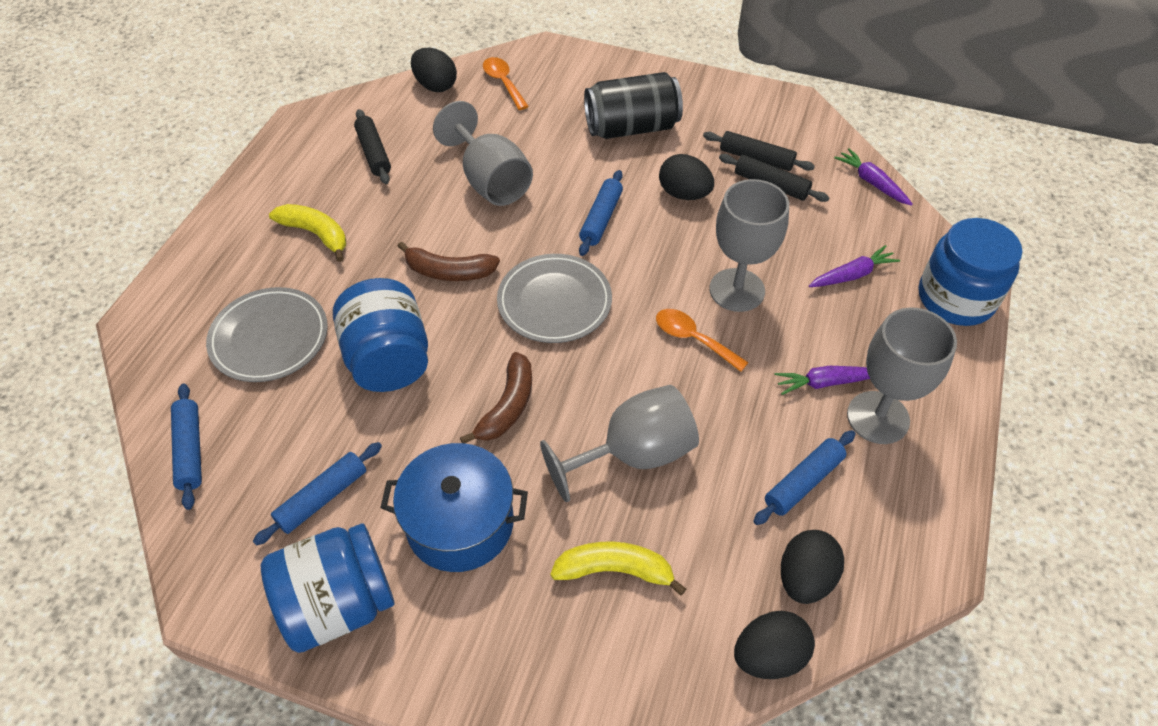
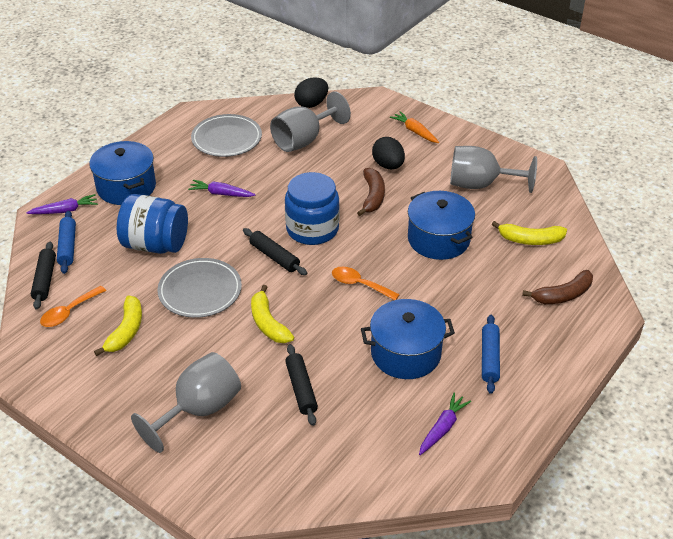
black can: 1 -> 0
black egg: 4 -> 2
blue jar: 3 -> 2
blue pot: 1 -> 3
blue rolling pin: 4 -> 2
grey goblet: 4 -> 3
orange carrot: 0 -> 1
yellow banana: 2 -> 3

